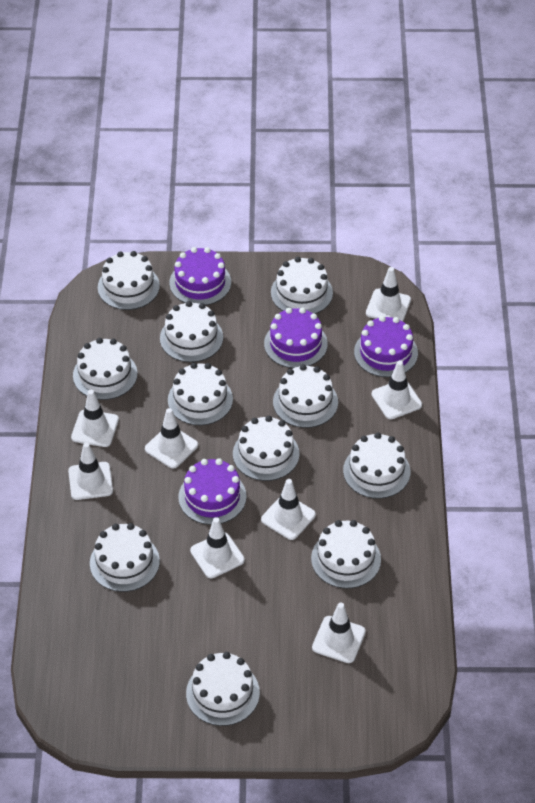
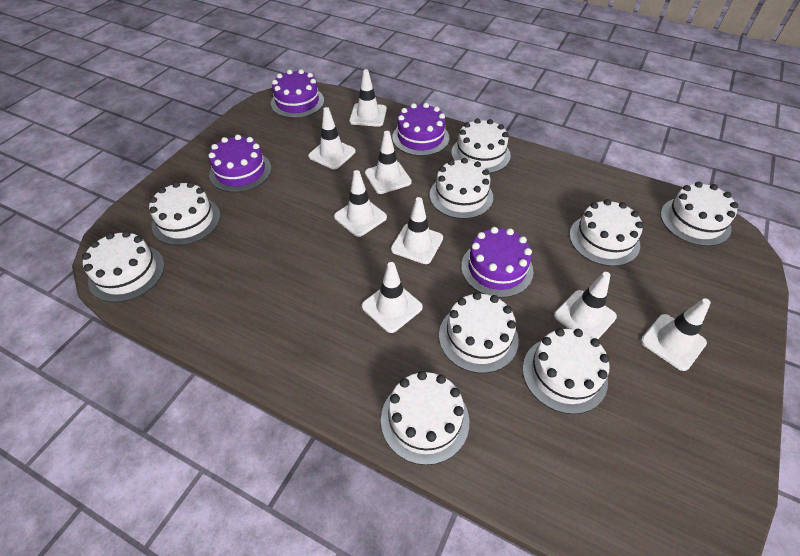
white cake: 11 -> 9

